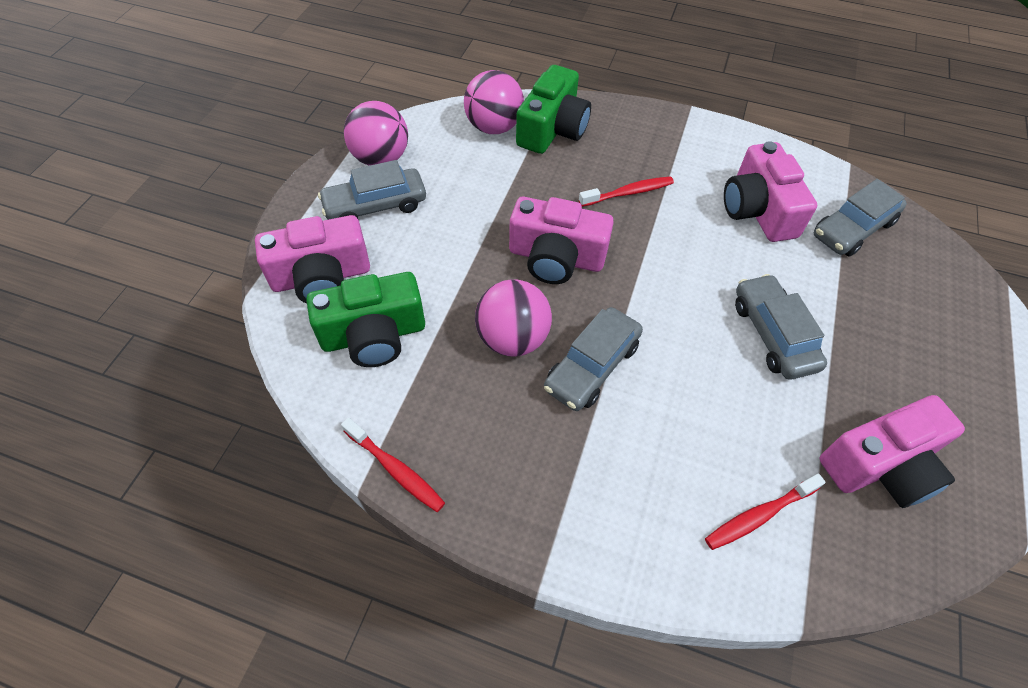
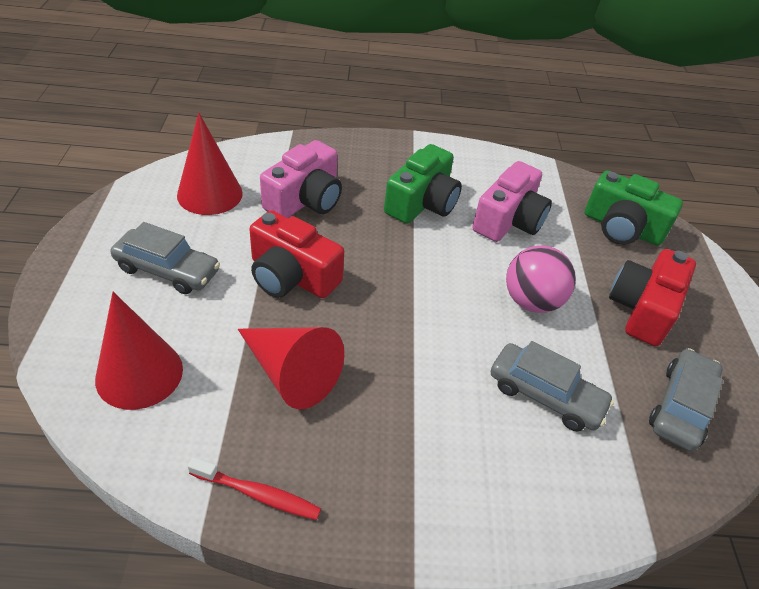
grey car: 4 -> 3
pink ball: 3 -> 1
pink camera: 4 -> 2
red camera: 0 -> 2
red cone: 0 -> 3
red toothbrush: 3 -> 1

